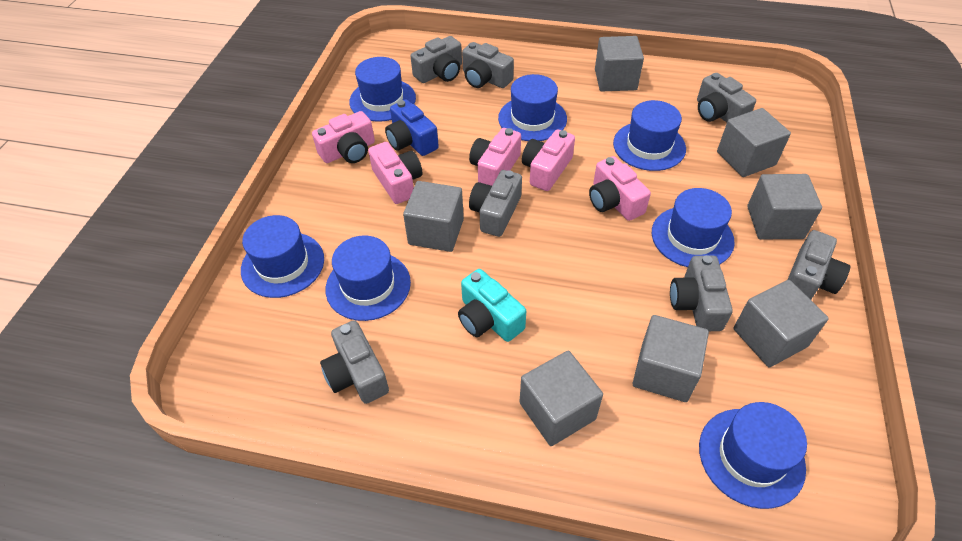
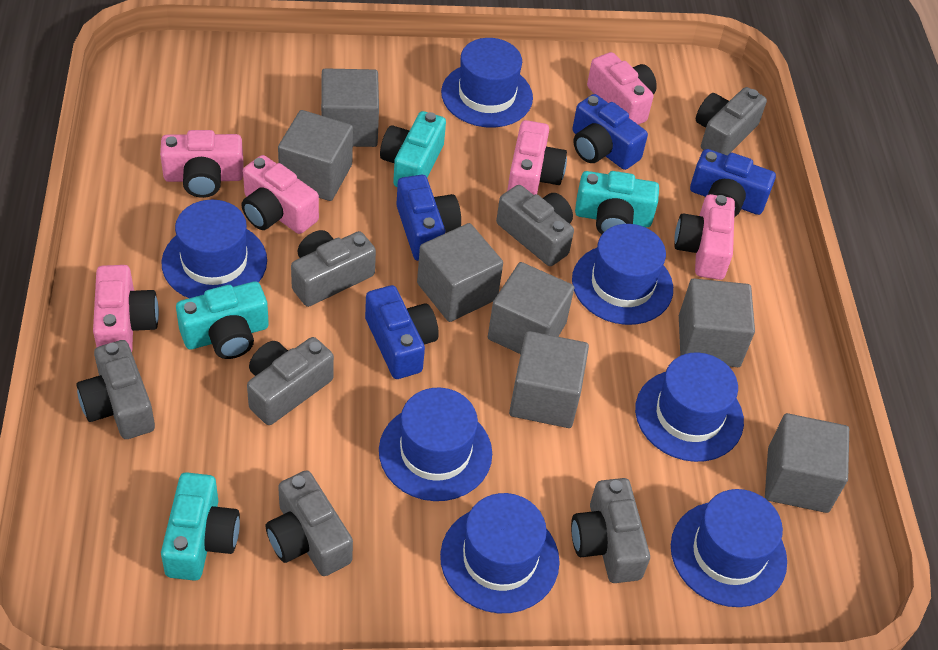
blue camera: 1 -> 4
pink camera: 5 -> 6
turquoise camera: 1 -> 4

